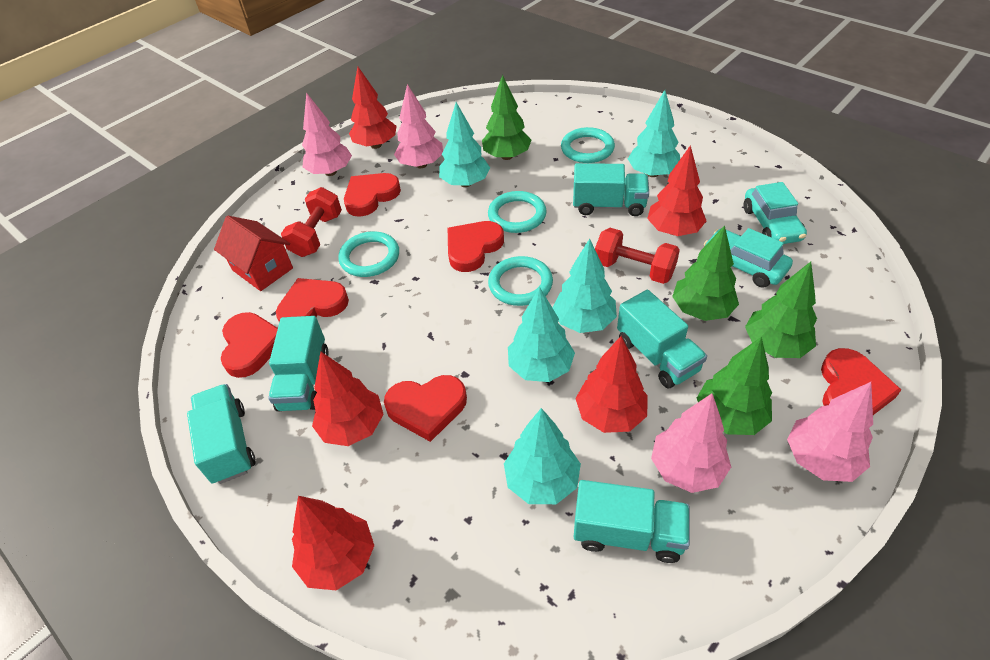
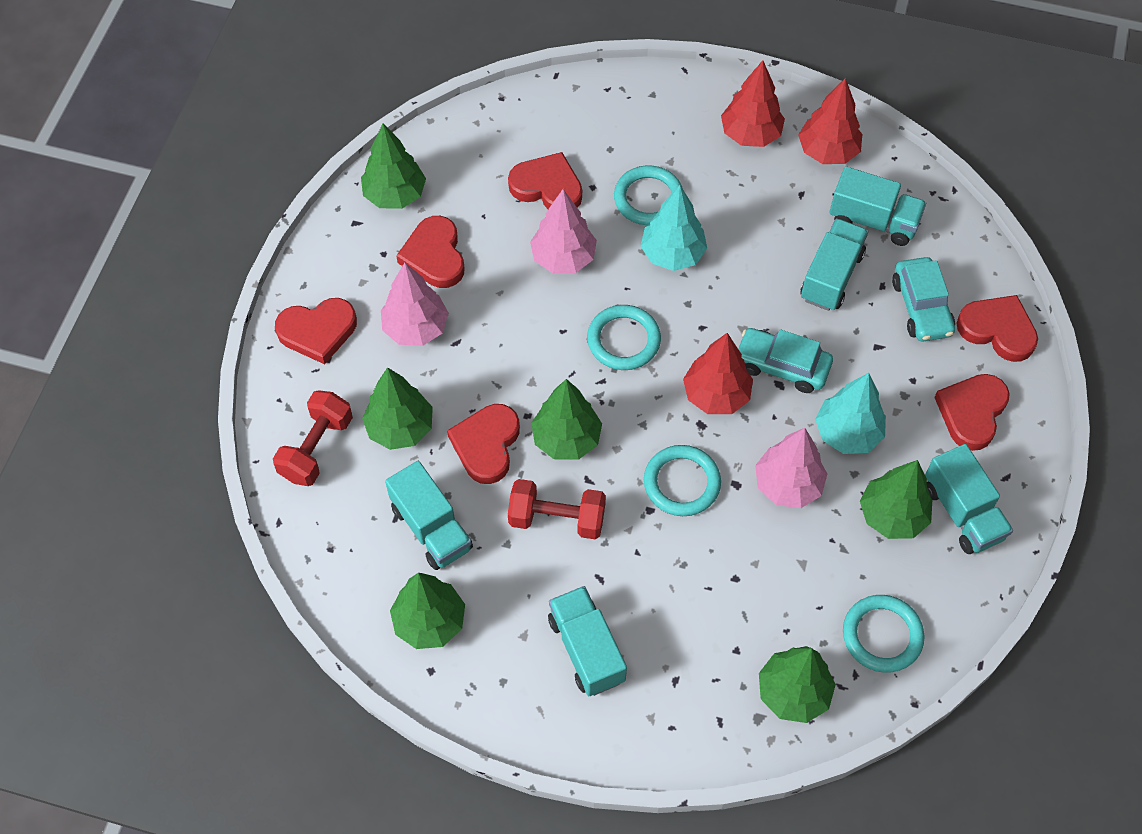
green tree: 4 -> 6
pink tree: 4 -> 3
red house: 1 -> 0
red tree: 5 -> 3
turquoise tree: 5 -> 2

